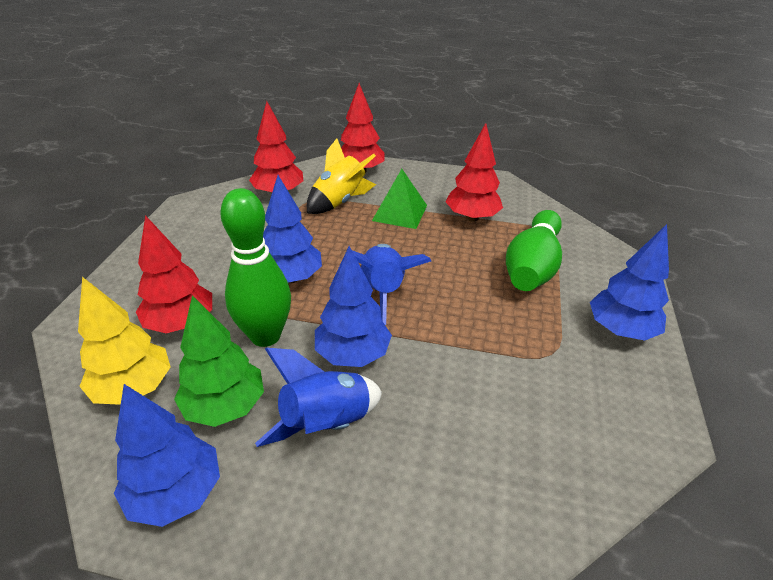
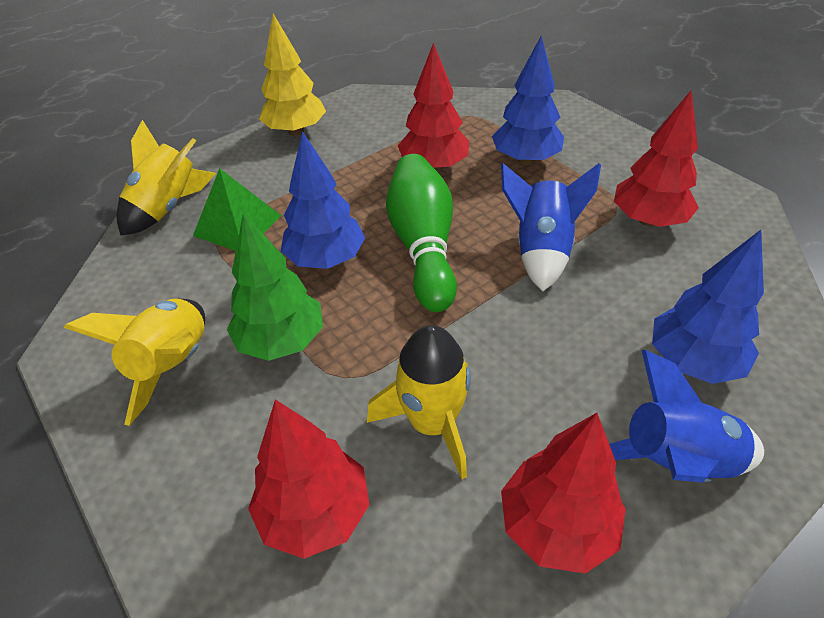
blue tree: 4 -> 3
green bowling pin: 2 -> 1
yellow rocket: 1 -> 3

